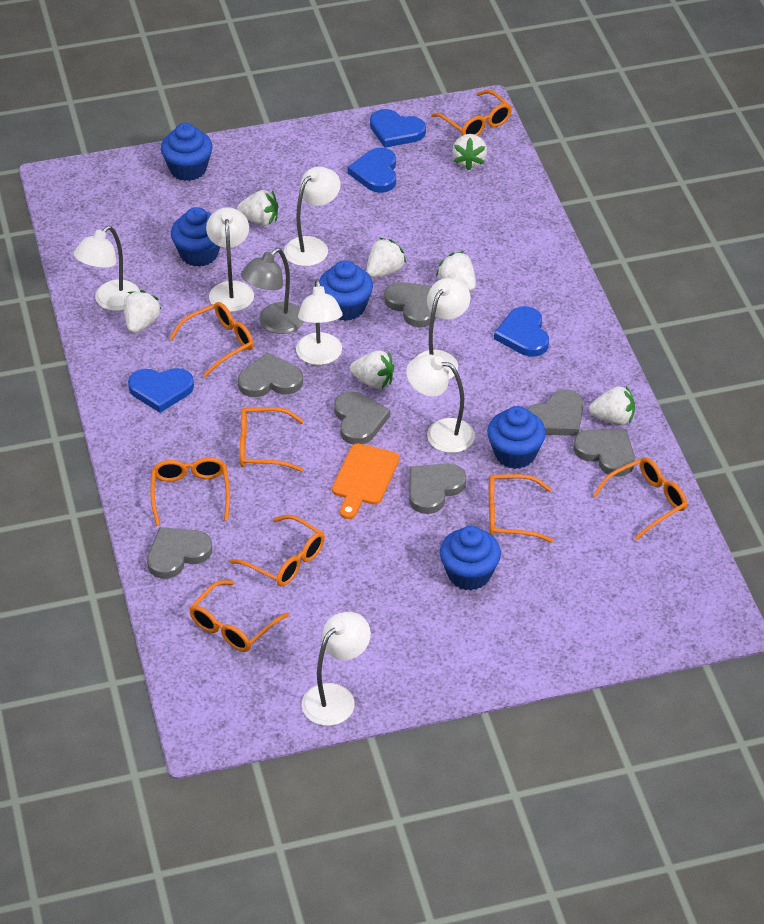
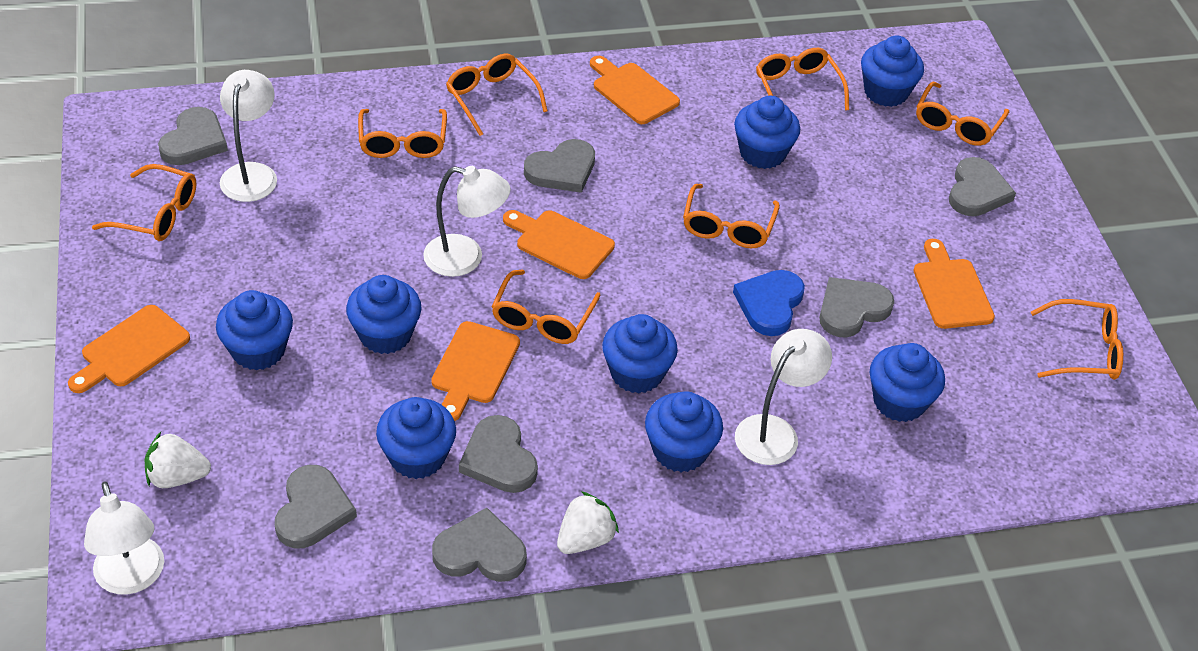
blue cupcake: 5 -> 8
blue heart: 4 -> 1
grey lamp: 1 -> 0
orange cutting board: 1 -> 5
white lamp: 7 -> 4
white strawberry: 7 -> 2

